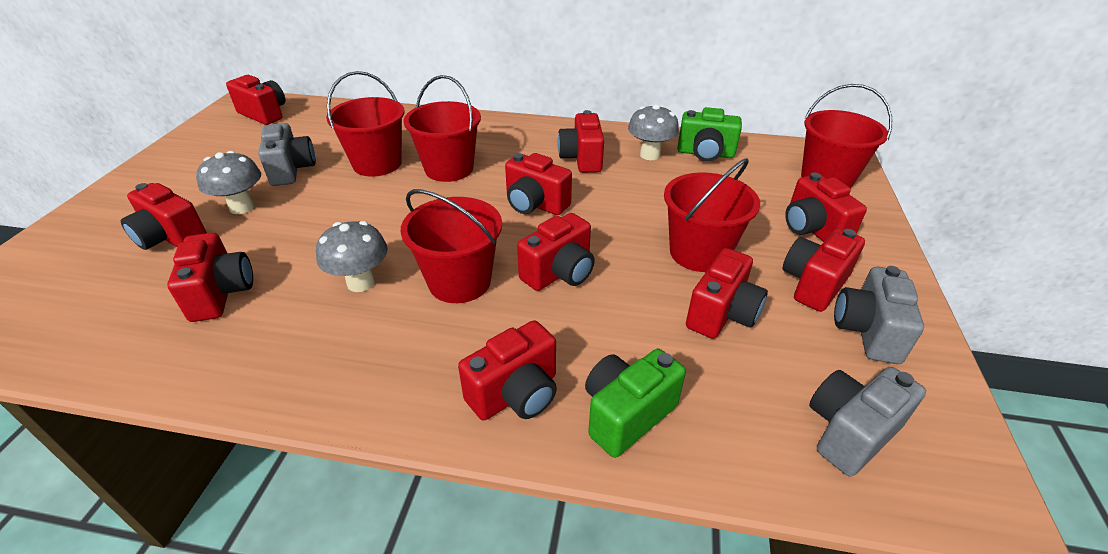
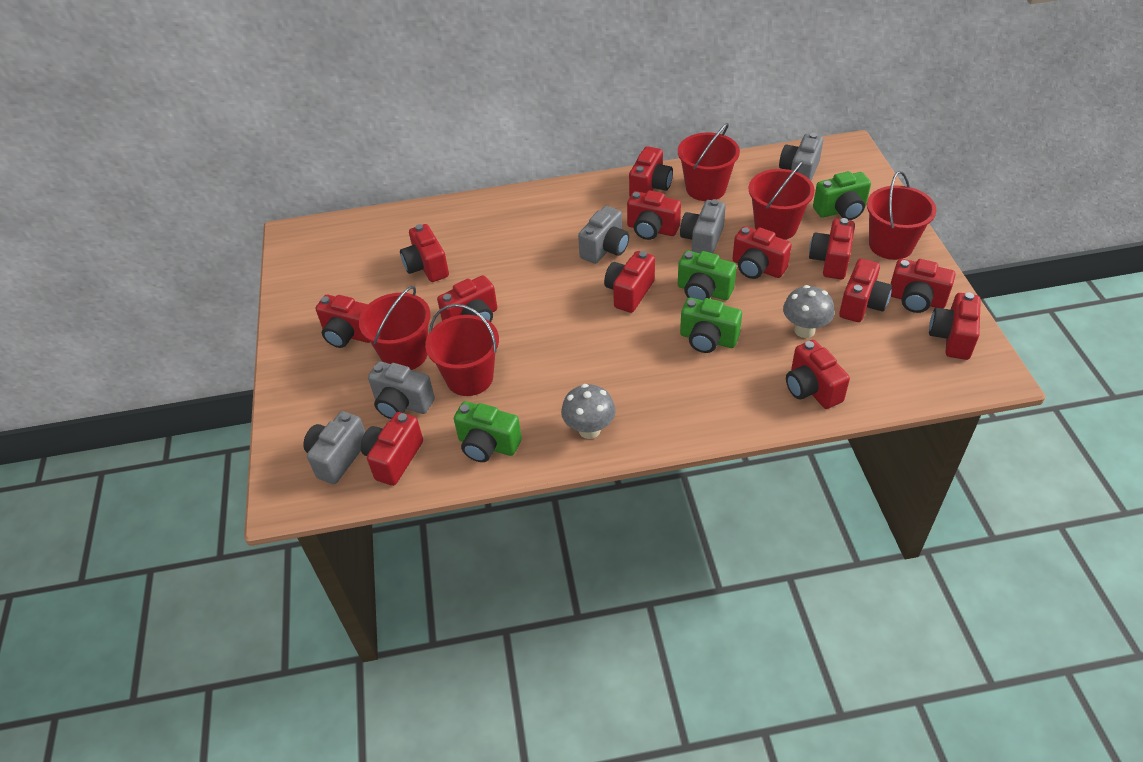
green camera: 2 -> 4
grey camera: 3 -> 5
grey mushroom: 3 -> 2
red camera: 10 -> 13

